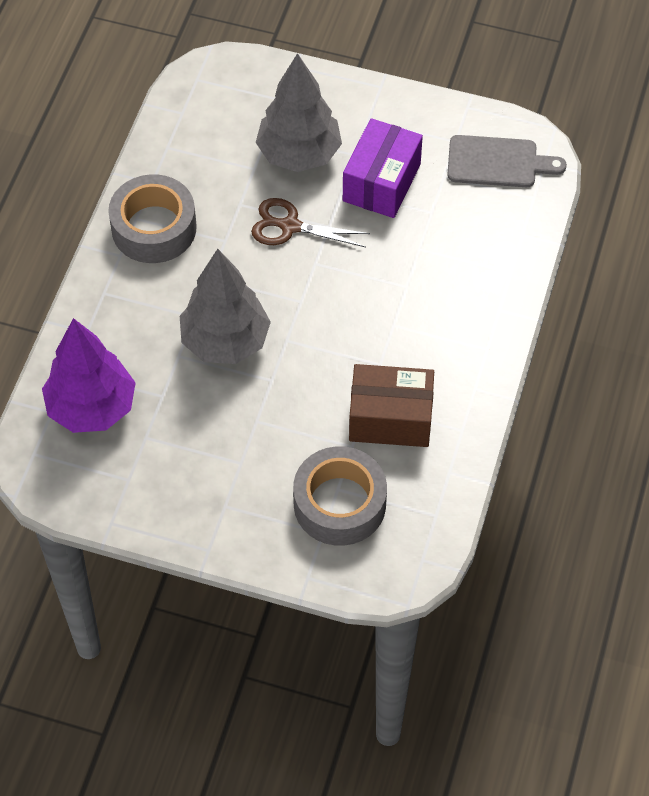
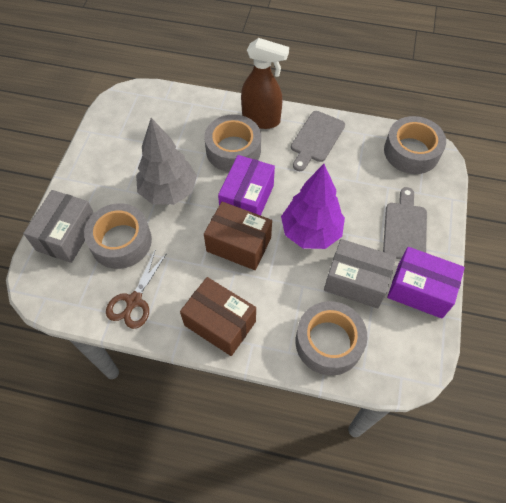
brown box: 1 -> 2
brown spray bottle: 0 -> 1
grey box: 0 -> 2
grey cutting board: 1 -> 2
grey tape: 2 -> 4
grey tree: 2 -> 1
purple box: 1 -> 2

